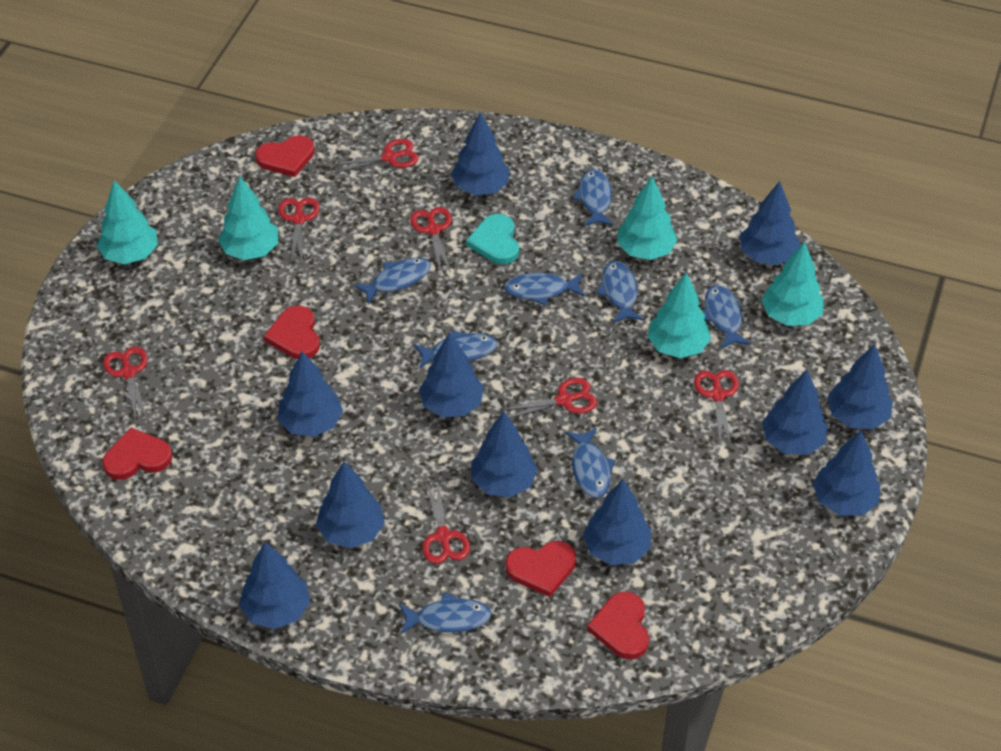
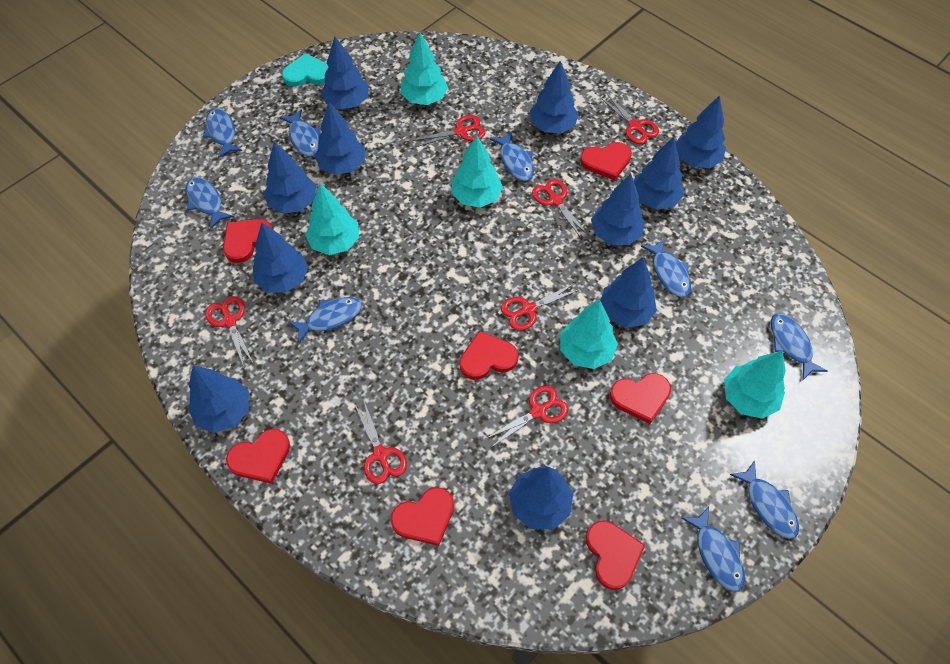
blue fish: 8 -> 9
red heart: 5 -> 7

